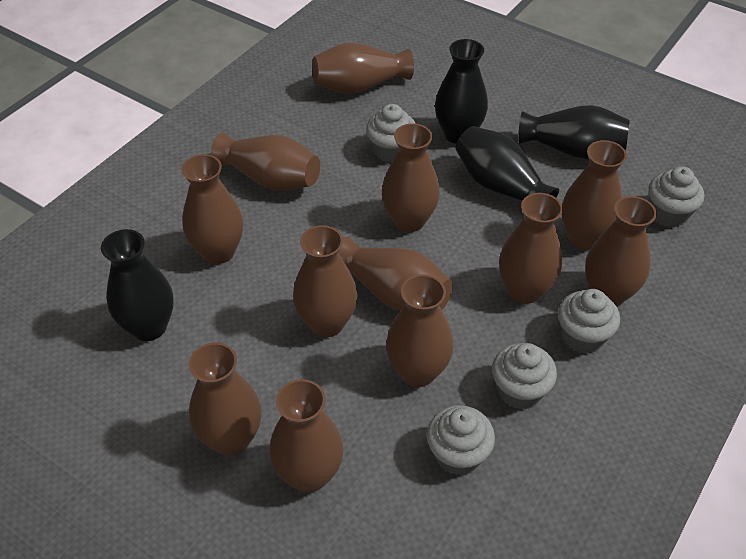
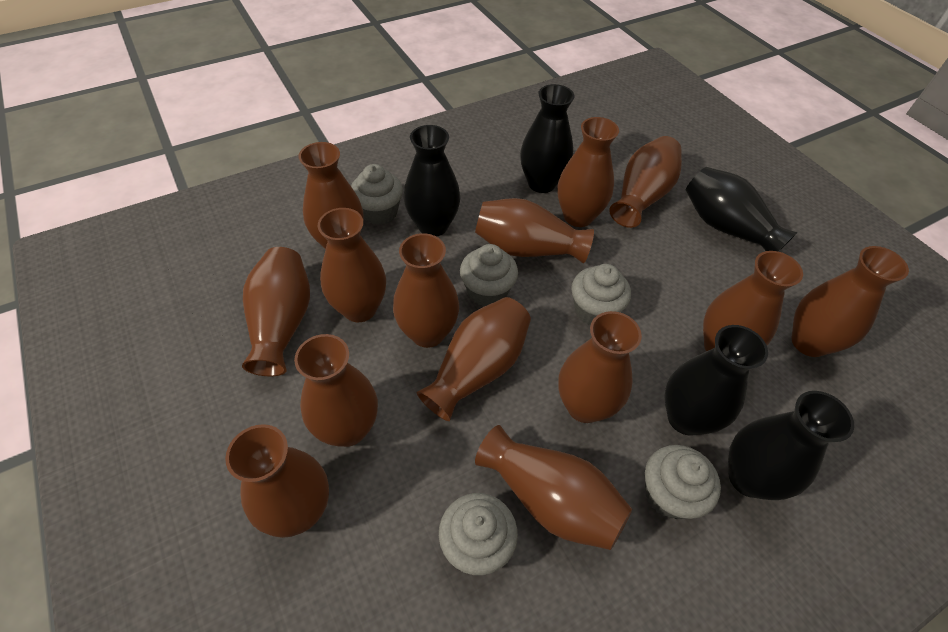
black vase: 4 -> 5
brown vase: 12 -> 14

